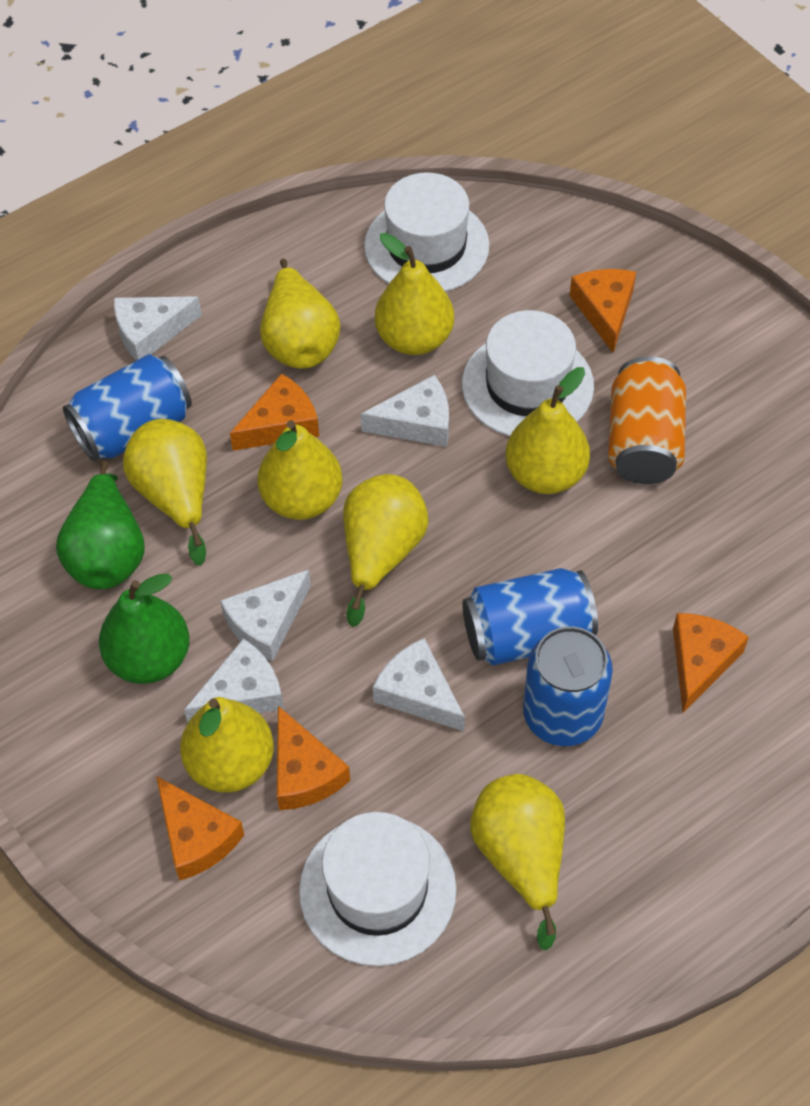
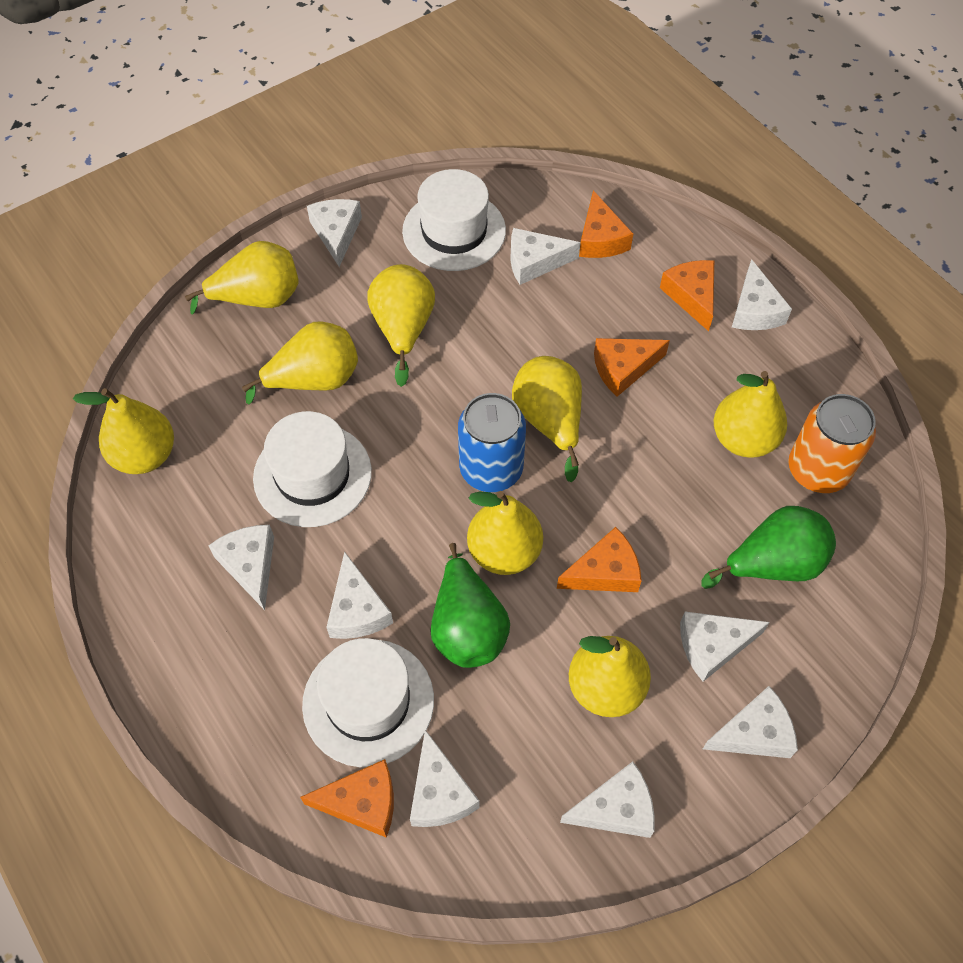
blue can: 3 -> 1
white cheese: 5 -> 9

